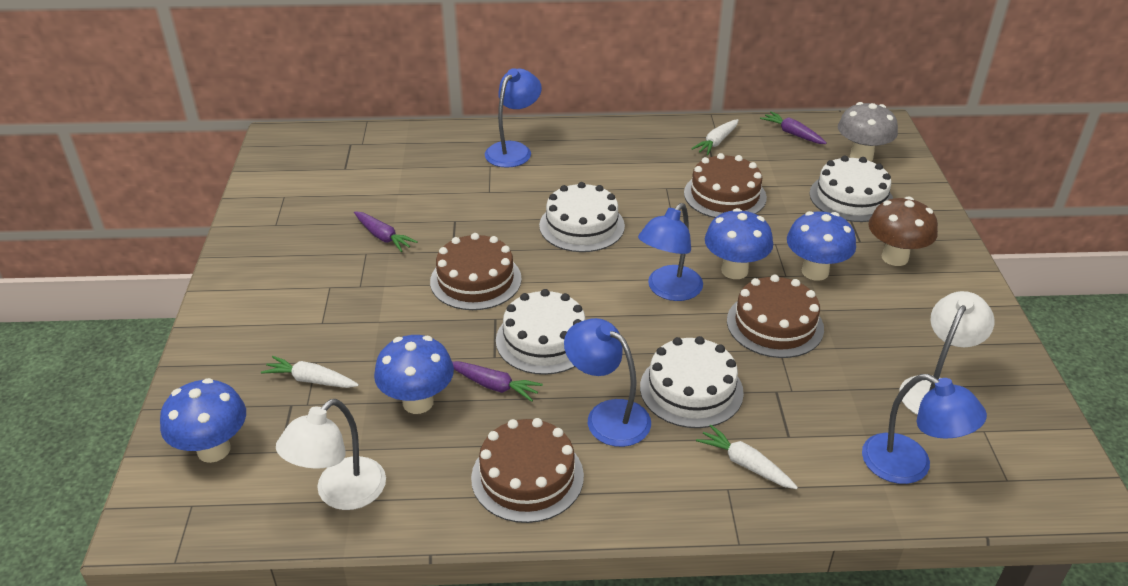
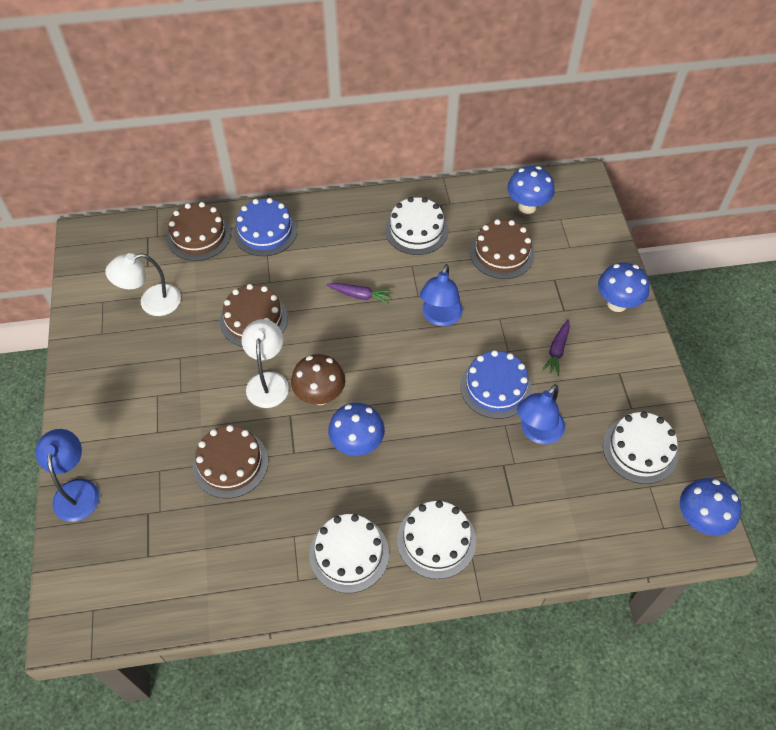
blue cake: 0 -> 2
blue lamp: 4 -> 3
grey mushroom: 1 -> 0
purple carrot: 3 -> 2
white carrot: 3 -> 0

